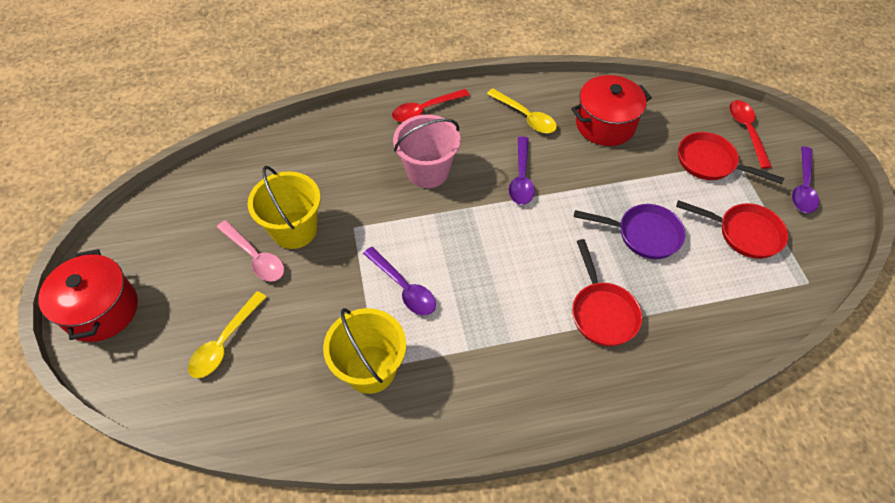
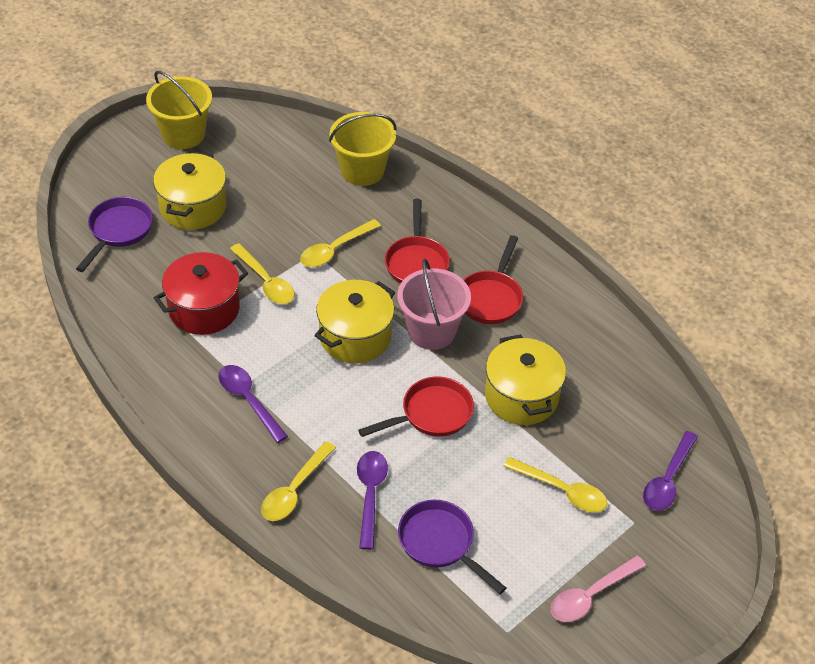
purple pan: 1 -> 2
red pot: 2 -> 1
red spoon: 2 -> 0
yellow pot: 0 -> 3
yellow spoon: 2 -> 4

